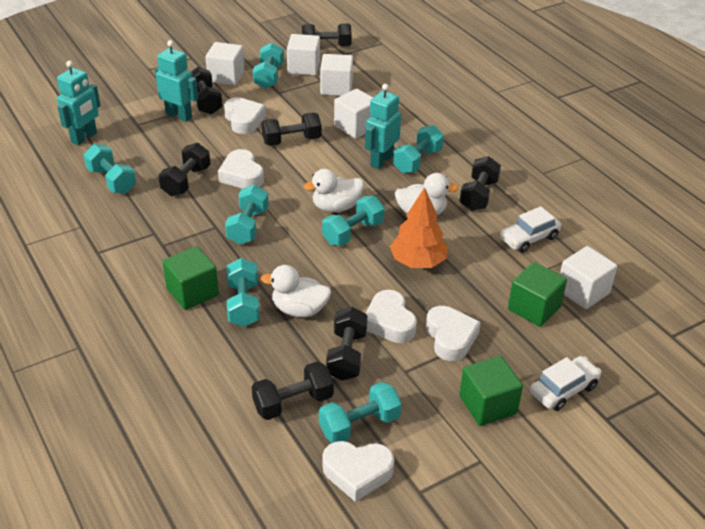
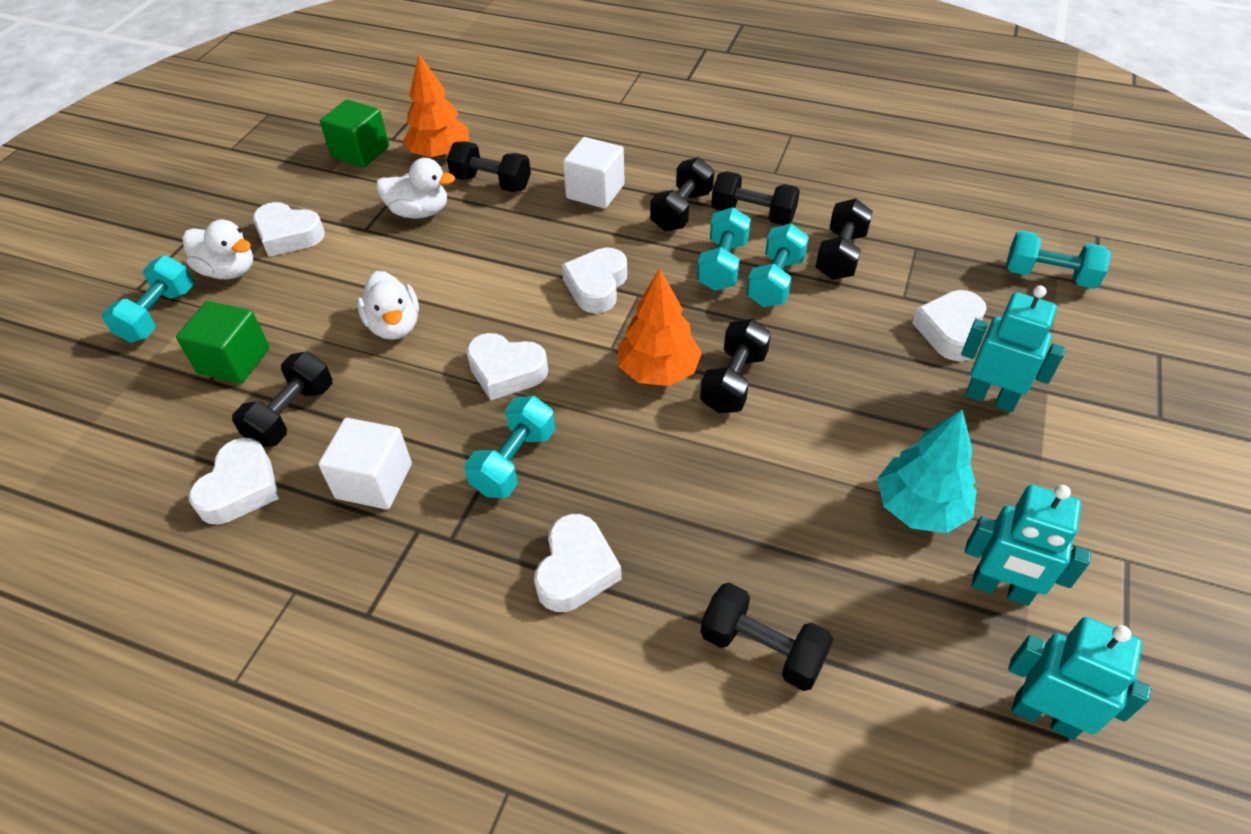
green cube: 3 -> 2
orange tree: 1 -> 2
turquoise dumbbell: 7 -> 5
turquoise tree: 0 -> 1
white car: 2 -> 0
white cube: 5 -> 2
white heart: 5 -> 6

